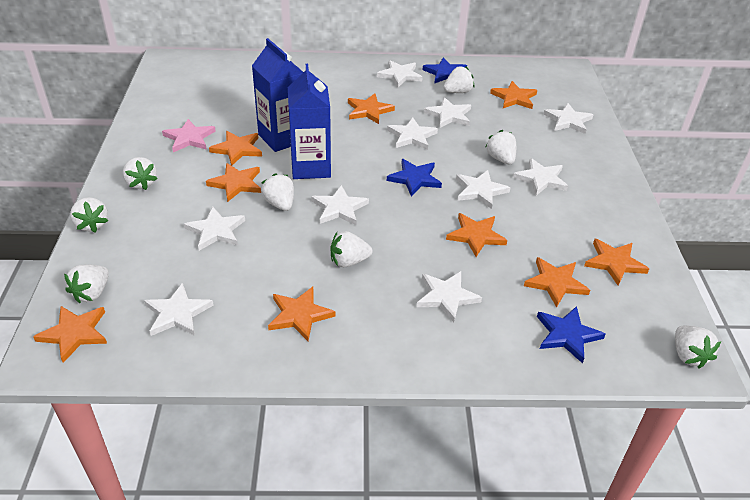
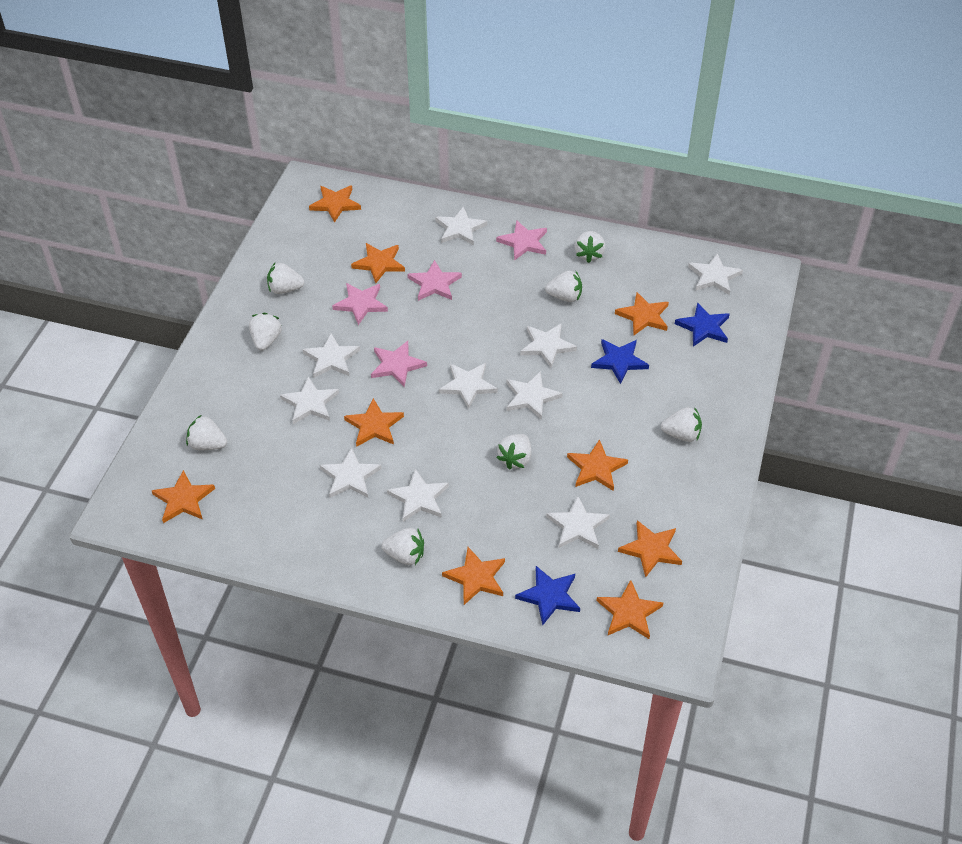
blue carton: 2 -> 0
pink star: 1 -> 4

